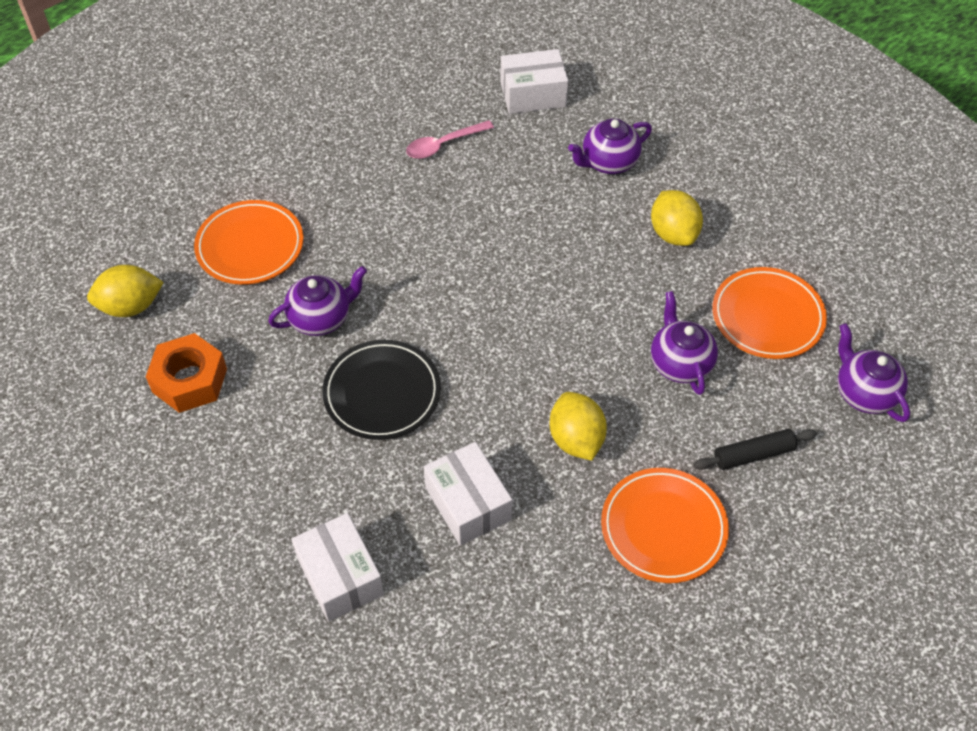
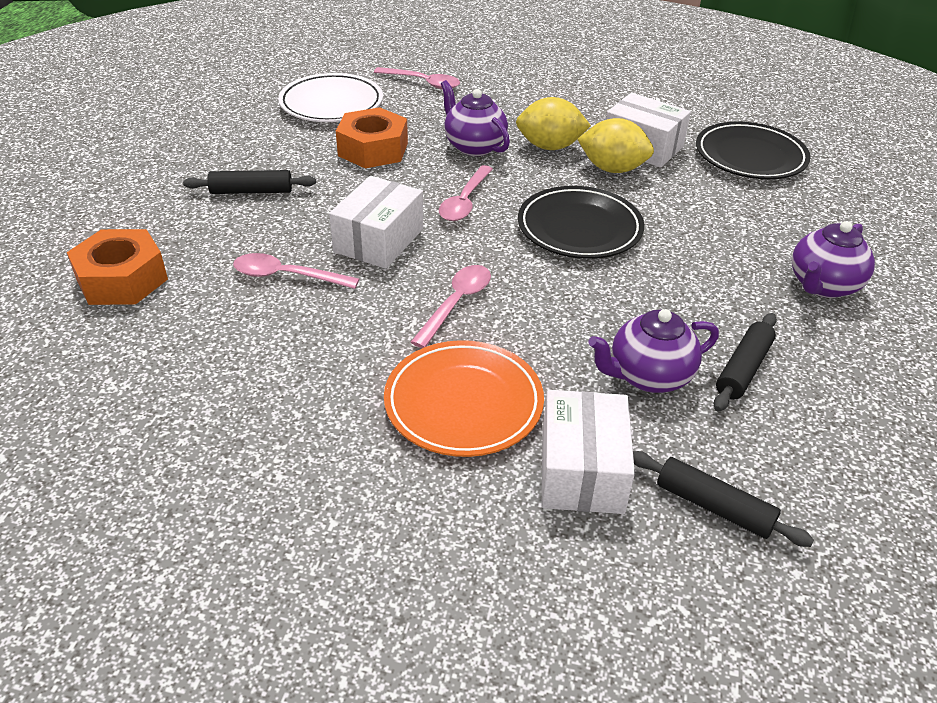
black plate: 1 -> 2
black rolling pin: 1 -> 3
orange nut: 1 -> 2
orange plate: 3 -> 1
pink spoon: 1 -> 4
purple teapot: 4 -> 3
white plate: 0 -> 1
yellow lemon: 3 -> 2

